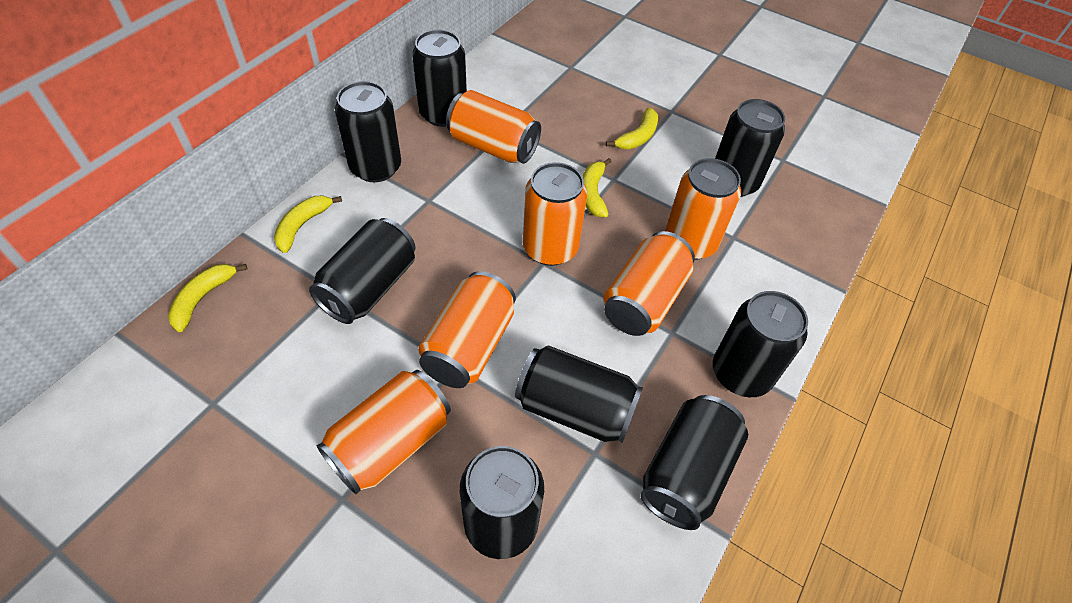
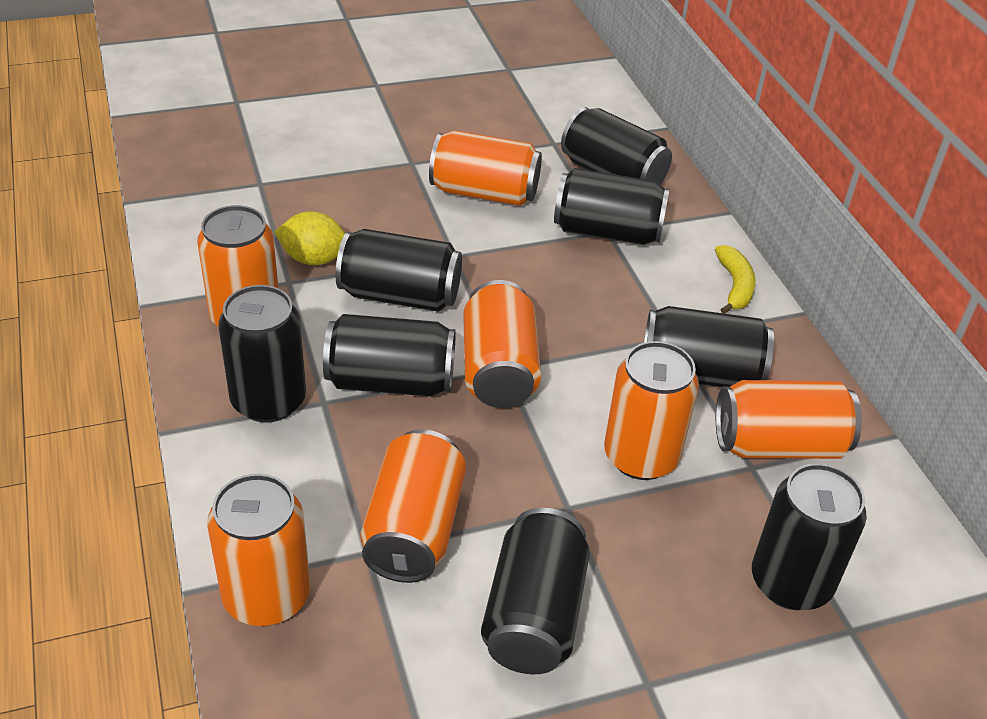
orange can: 6 -> 7
yellow banana: 4 -> 1
yellow lemon: 0 -> 1

